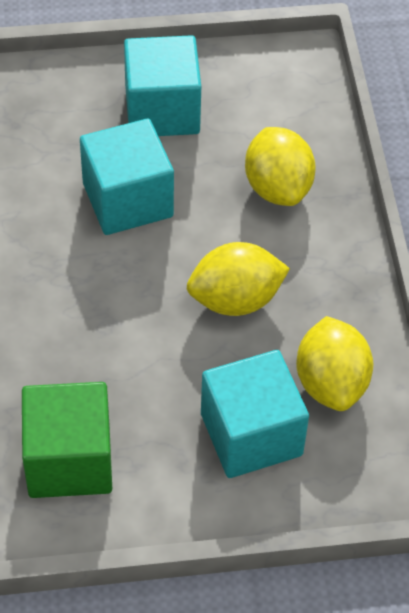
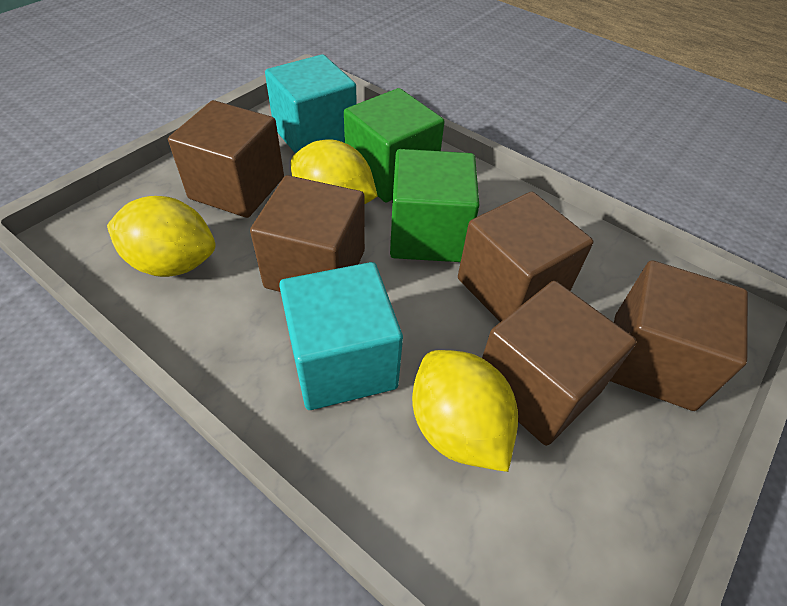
brown cube: 0 -> 5
green cube: 1 -> 2
turquoise cube: 3 -> 2

